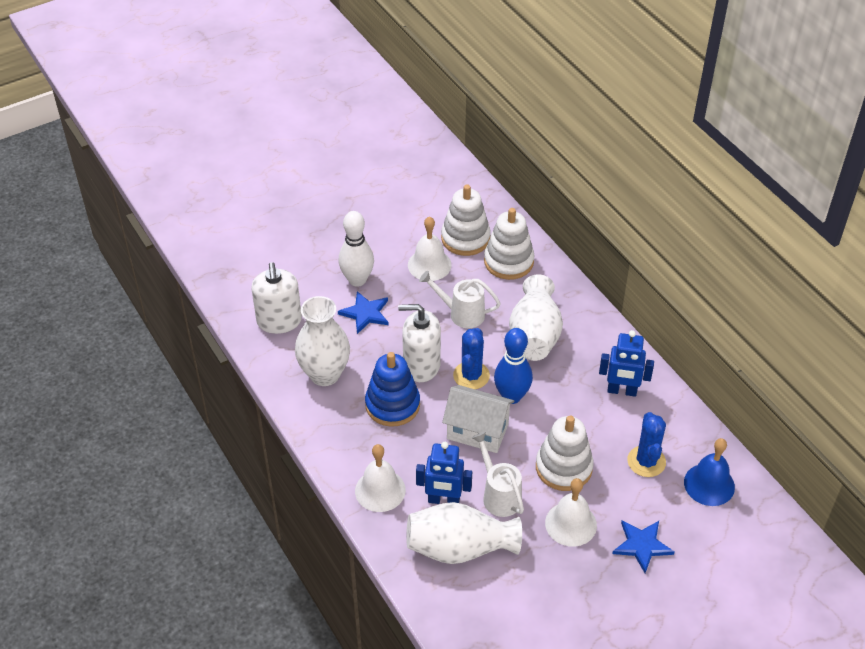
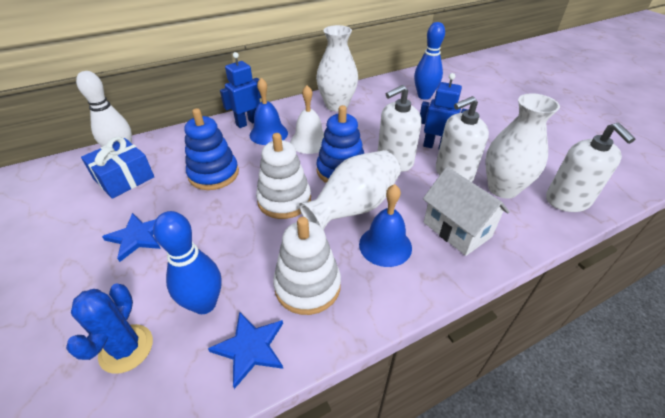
blue bell: 1 -> 2
blue bowling pin: 1 -> 2
blue cactus: 2 -> 1
blue gift: 0 -> 1
blue stacking toy: 1 -> 2
white bell: 3 -> 1
white soap dispenser: 2 -> 3
white stacking toy: 3 -> 2
white watering can: 2 -> 0

